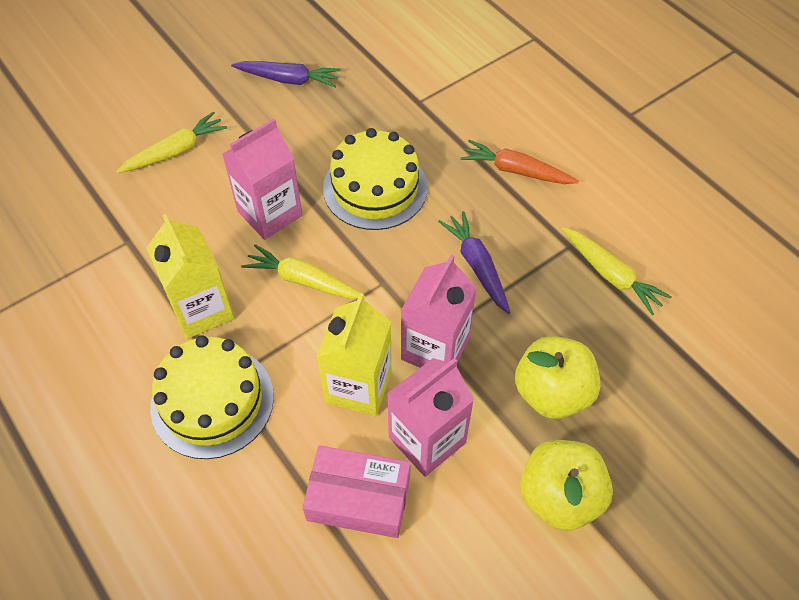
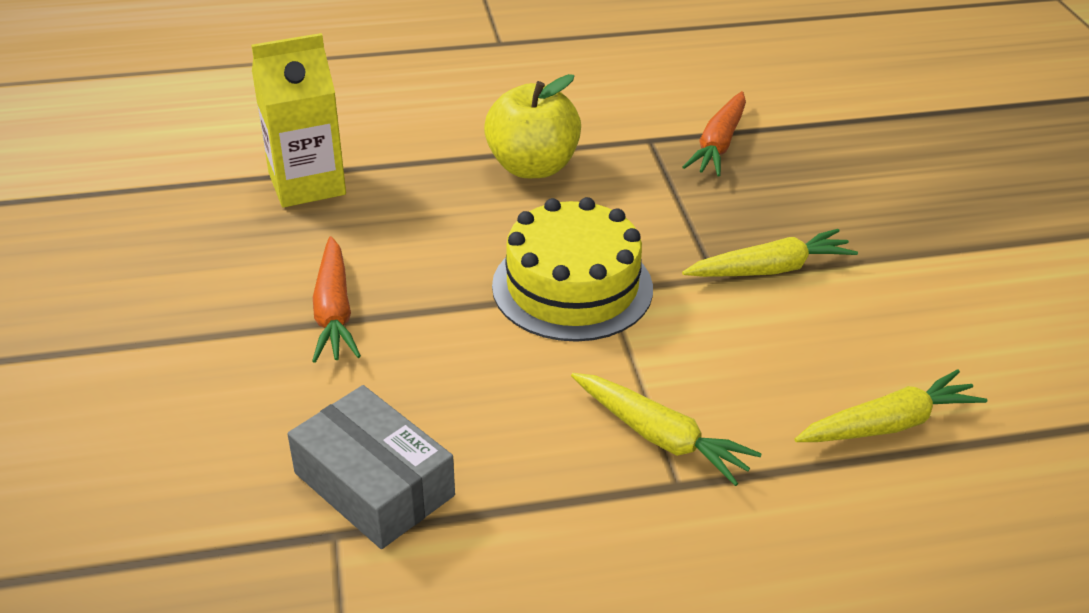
grey box: 0 -> 1
orange carrot: 1 -> 2
pink box: 1 -> 0
pink carton: 3 -> 0
purple carrot: 2 -> 0
yellow apple: 2 -> 1
yellow cake: 2 -> 1
yellow carton: 2 -> 1

